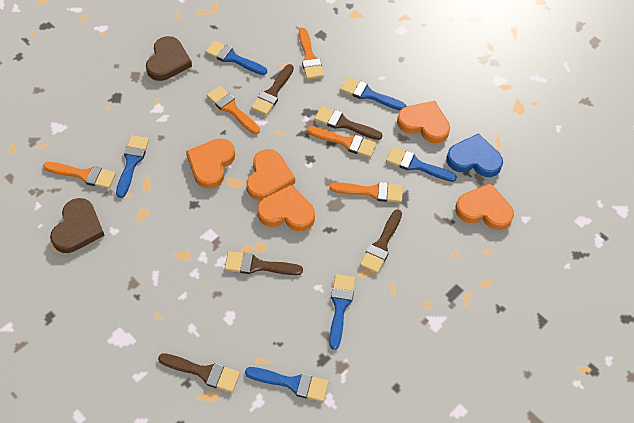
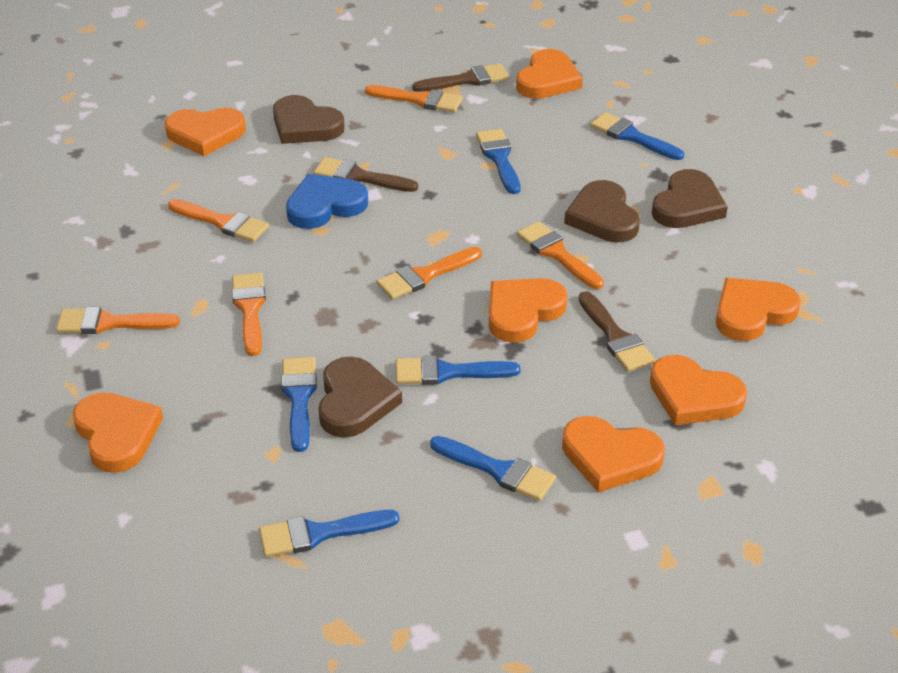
brown brush: 5 -> 3
brown heart: 2 -> 4
orange brush: 5 -> 6
orange heart: 5 -> 7

